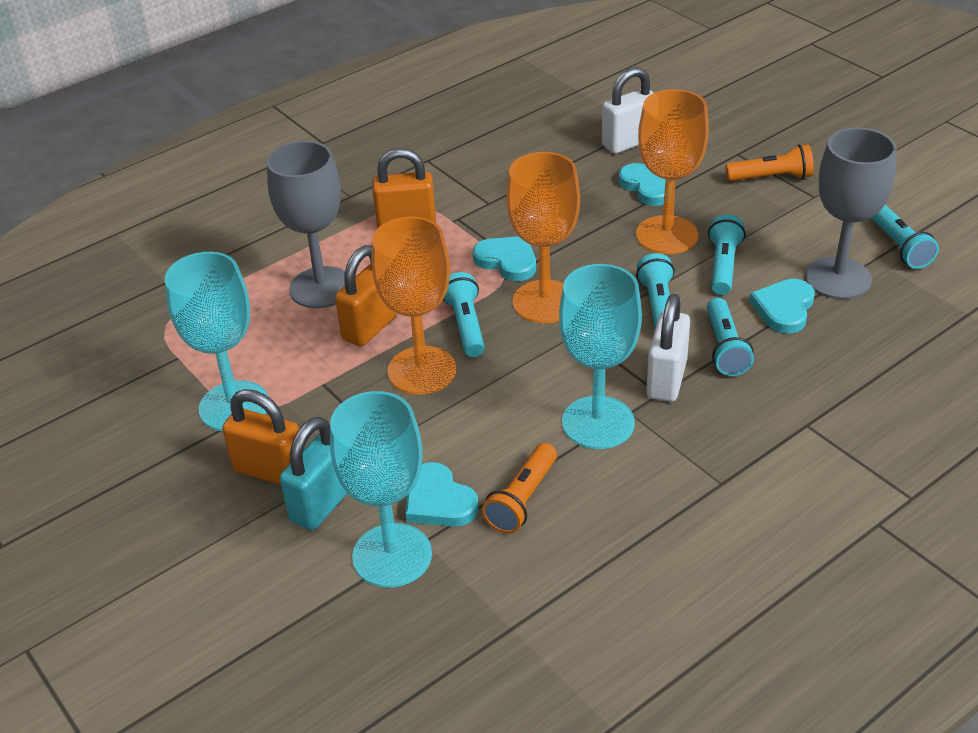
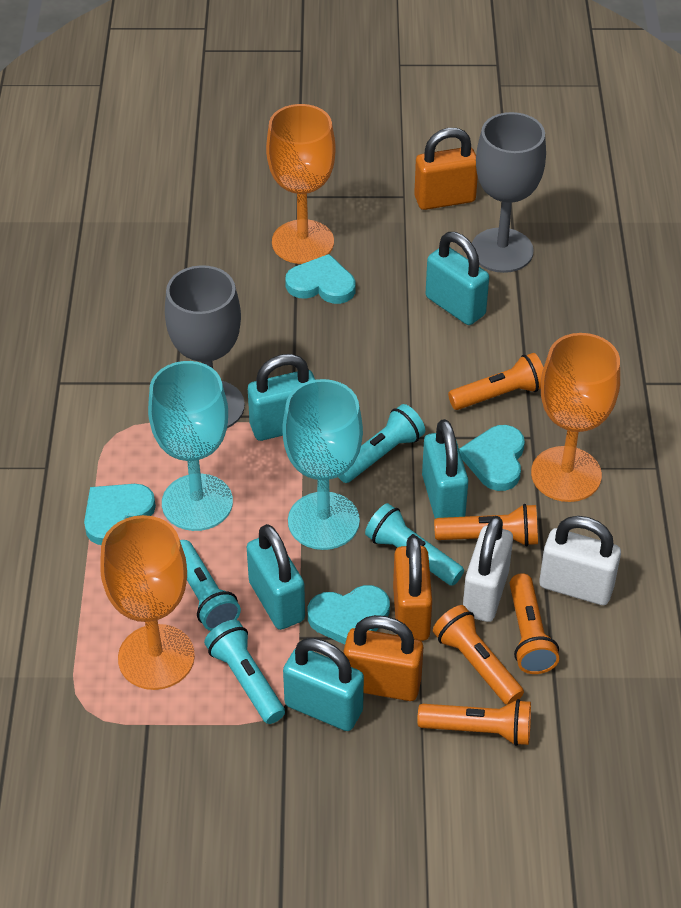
orange flashlight: 2 -> 5
turquoise flashlight: 5 -> 4
turquoise goblet: 3 -> 2
turquoise padlock: 1 -> 5

